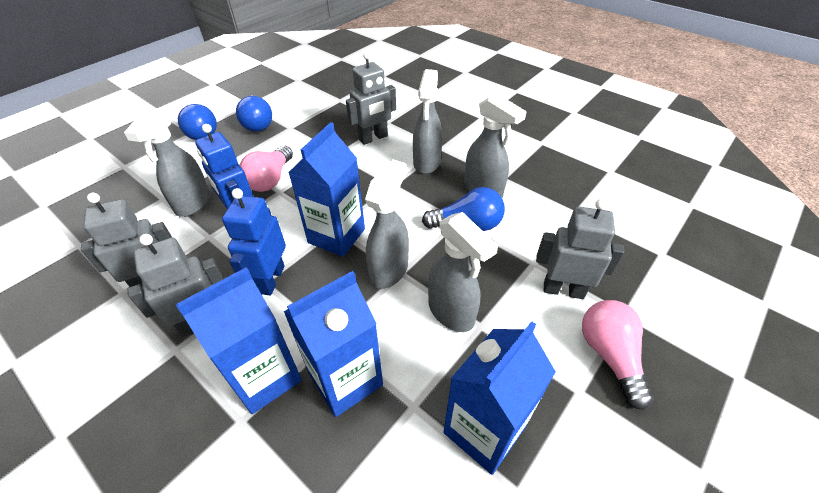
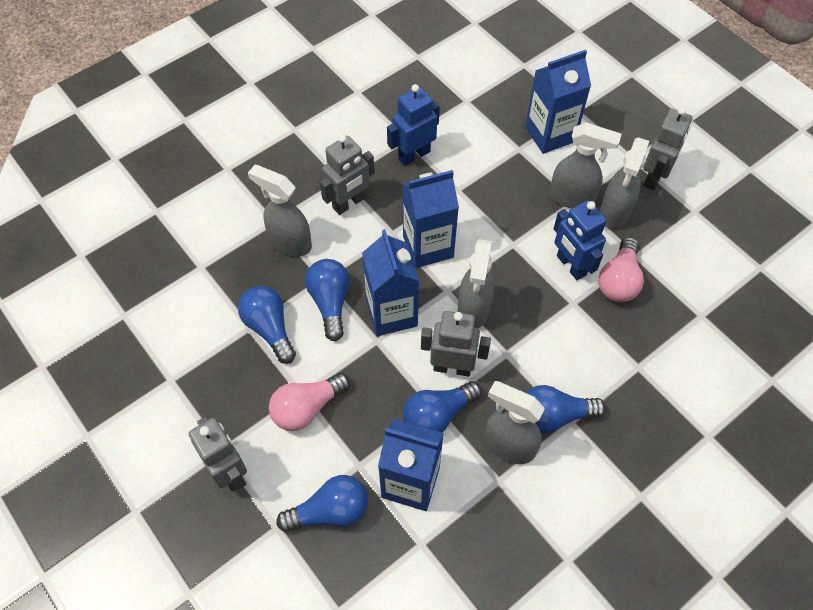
blue light bulb: 3 -> 5

